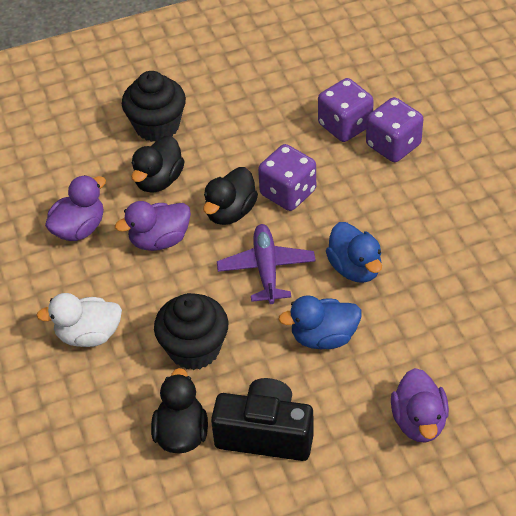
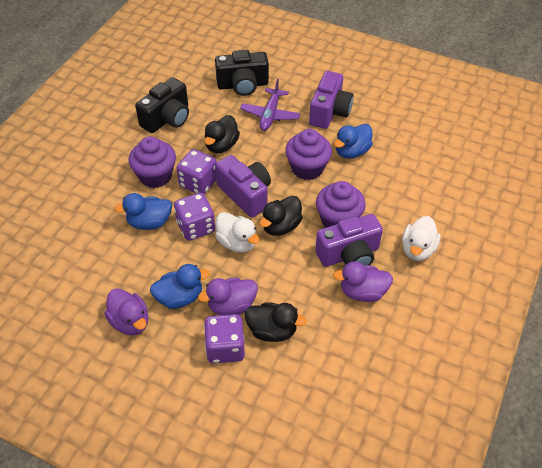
black camera: 1 -> 2
black cupcake: 2 -> 0
blue duck: 2 -> 3
purple camera: 0 -> 3
purple cupcake: 0 -> 3
white duck: 1 -> 2

